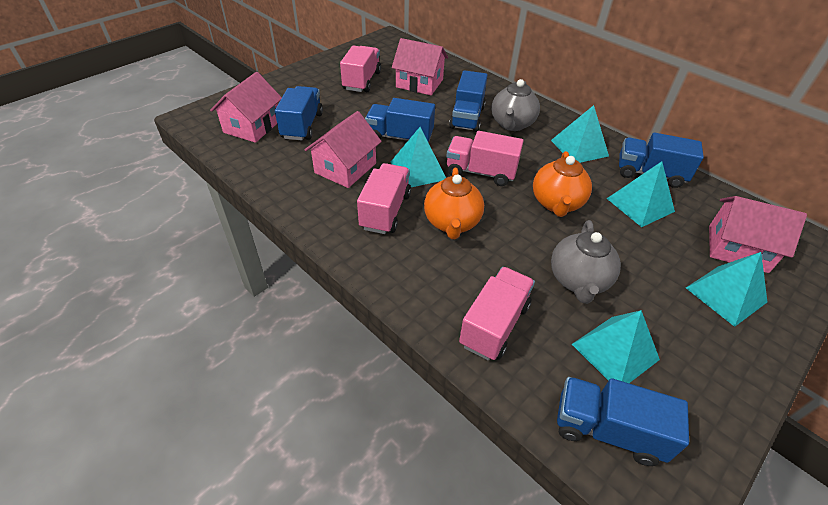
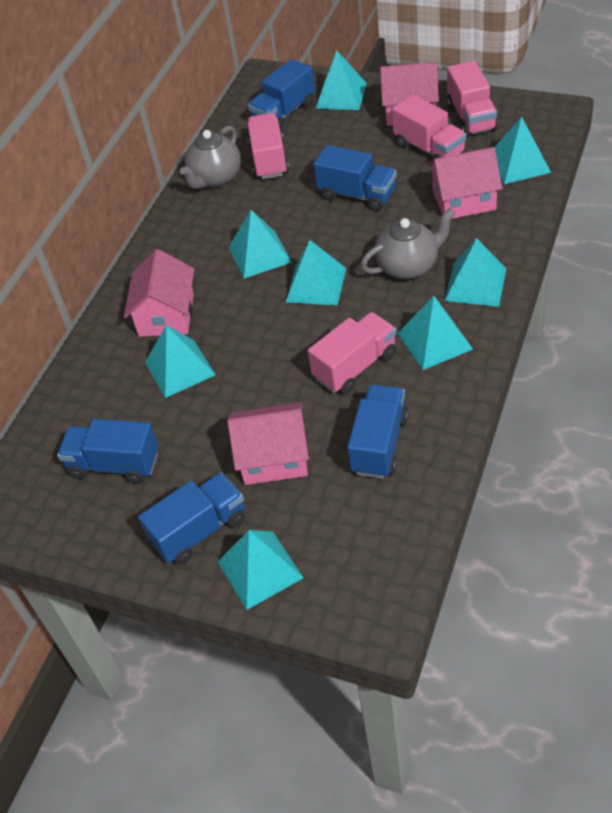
orange teapot: 2 -> 0
turquoise pyramid: 5 -> 8

